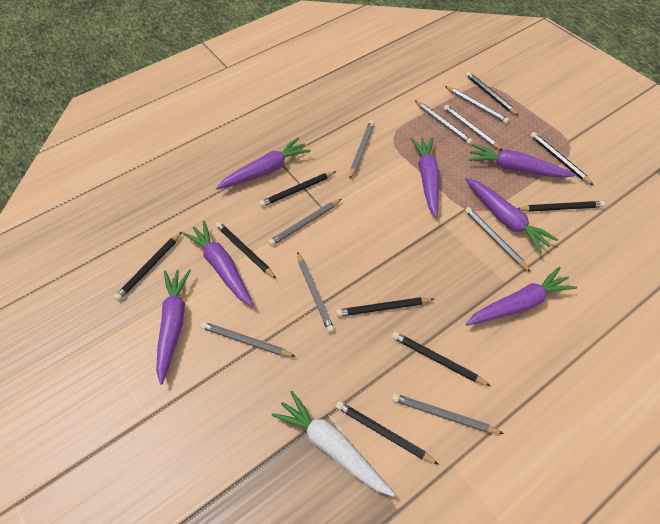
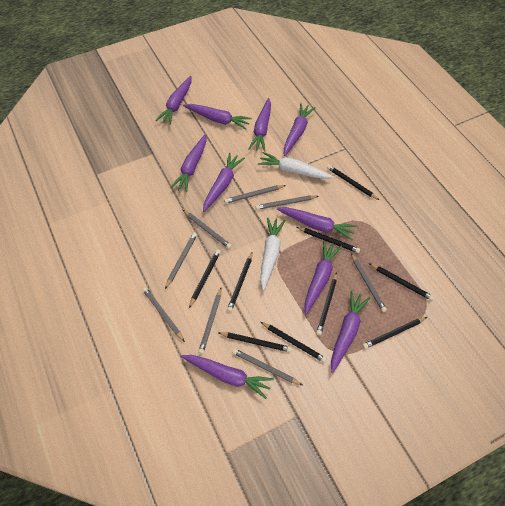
grey pencil: 9 -> 8
purple carrot: 7 -> 10
white carrot: 1 -> 2

